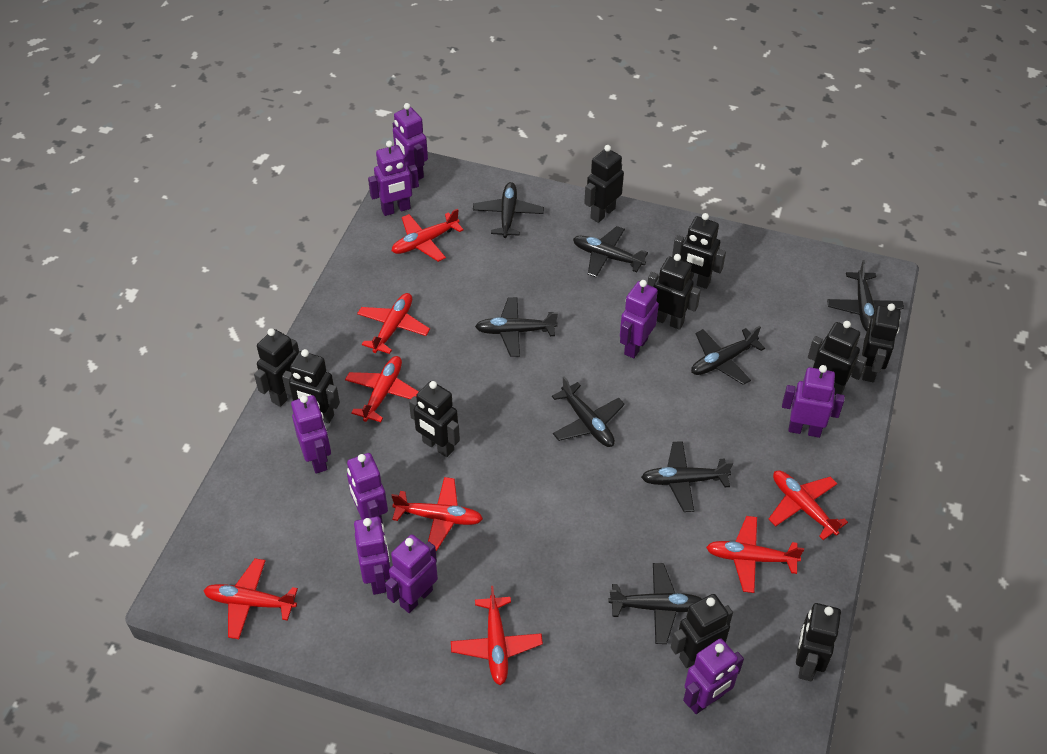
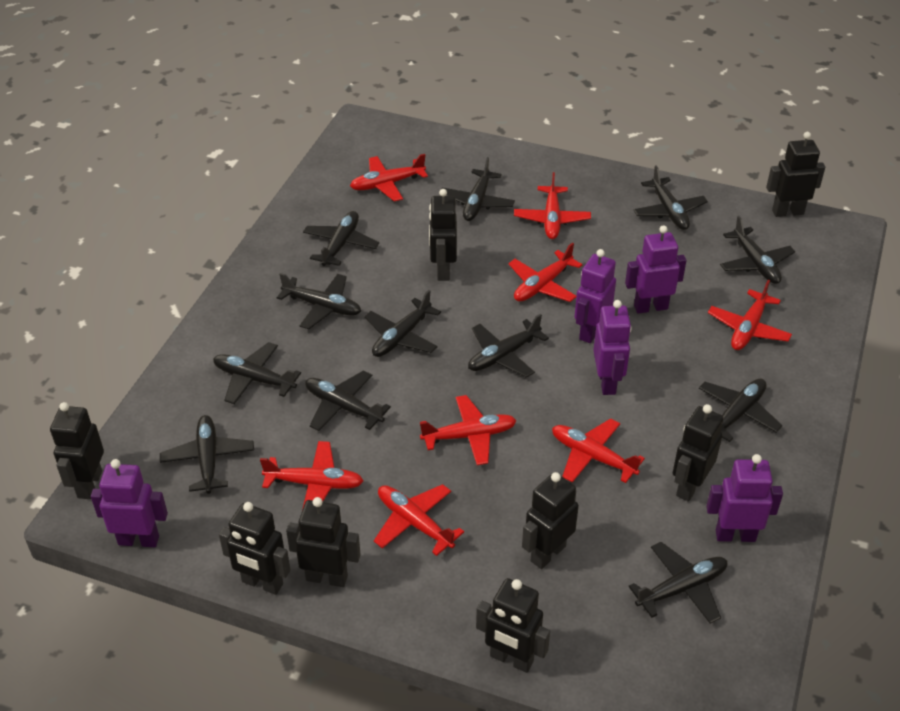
black plane: 8 -> 12
black robot: 10 -> 8
purple robot: 9 -> 5

